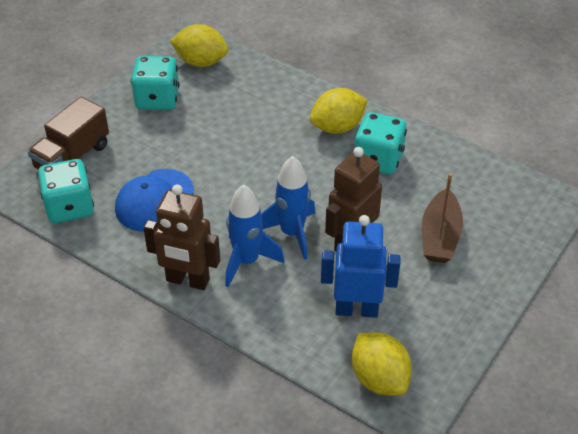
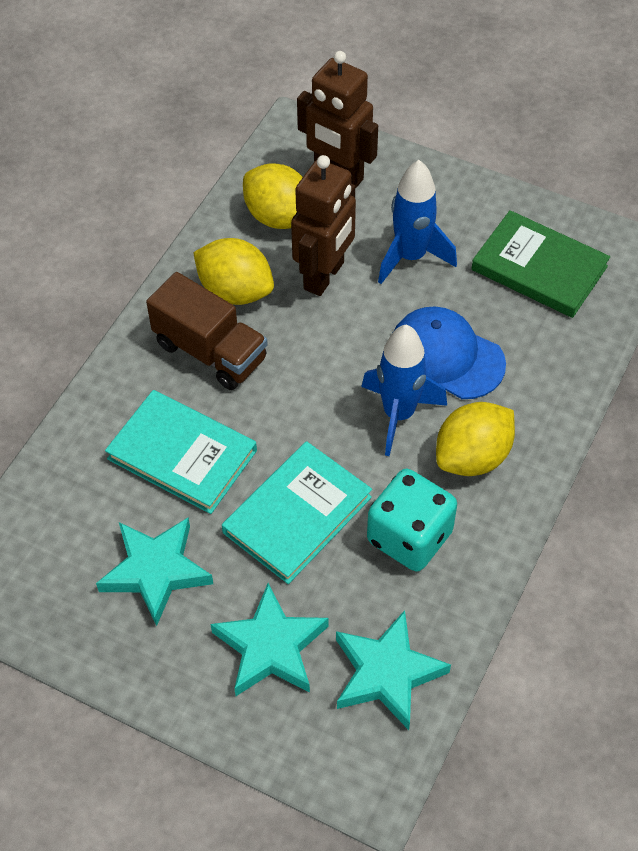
blue robot: 1 -> 0
brown boat: 1 -> 0
green book: 0 -> 1
turquoise book: 0 -> 2
turquoise dice: 3 -> 1
turquoise star: 0 -> 3

